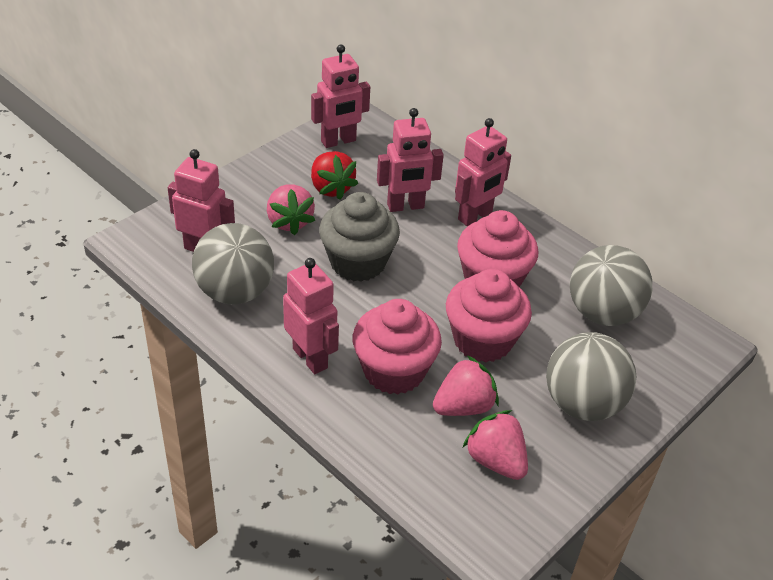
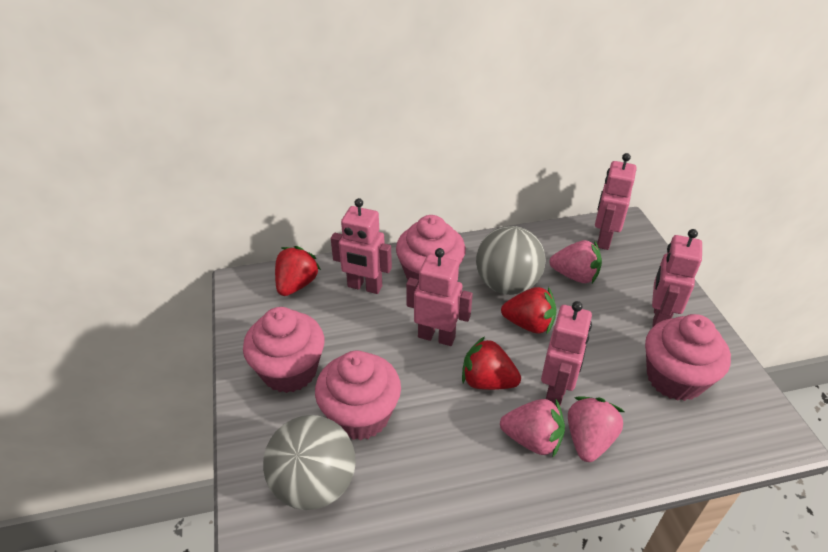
grey ball: 3 -> 2
grey cupcake: 1 -> 0
pink cupcake: 3 -> 4
red strawberry: 1 -> 3

